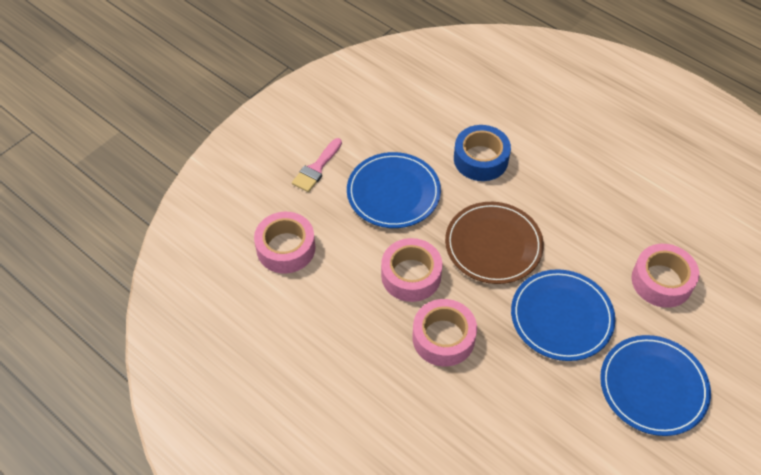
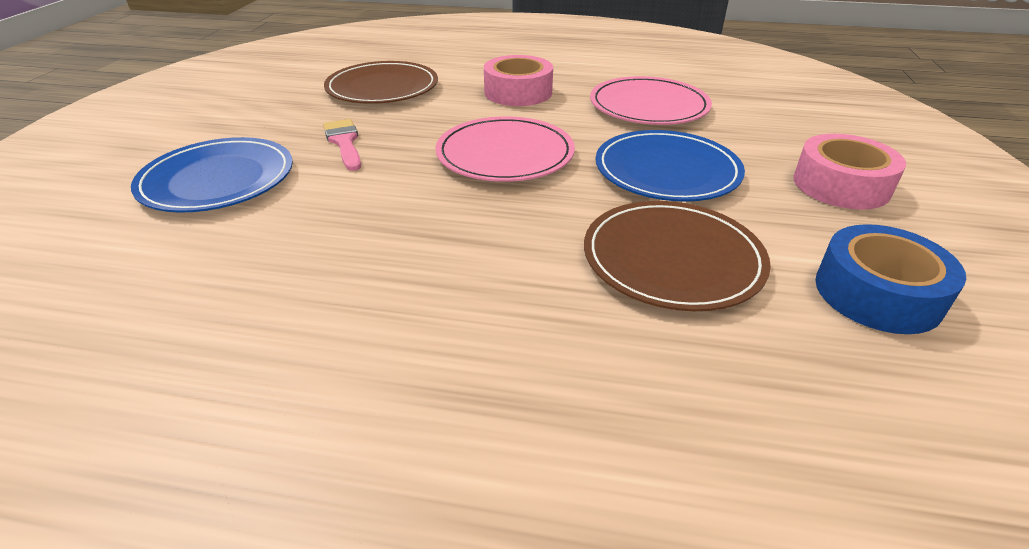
blue plate: 3 -> 2
brown plate: 1 -> 2
pink plate: 0 -> 2
pink tape: 4 -> 2

